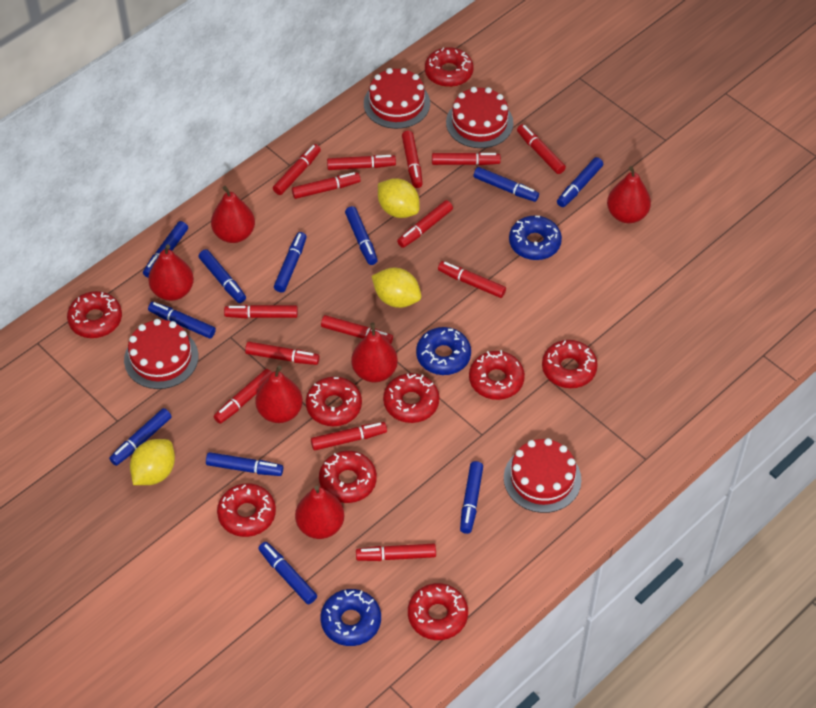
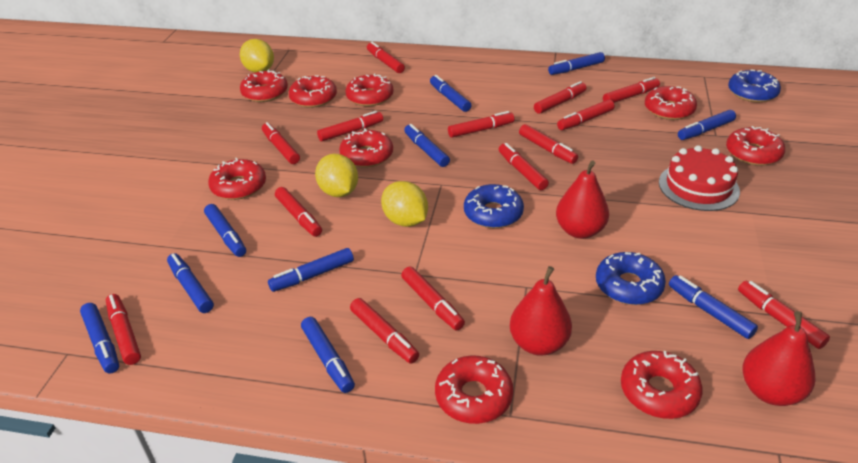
blue marker: 11 -> 10
red cake: 4 -> 1
red pear: 6 -> 3

